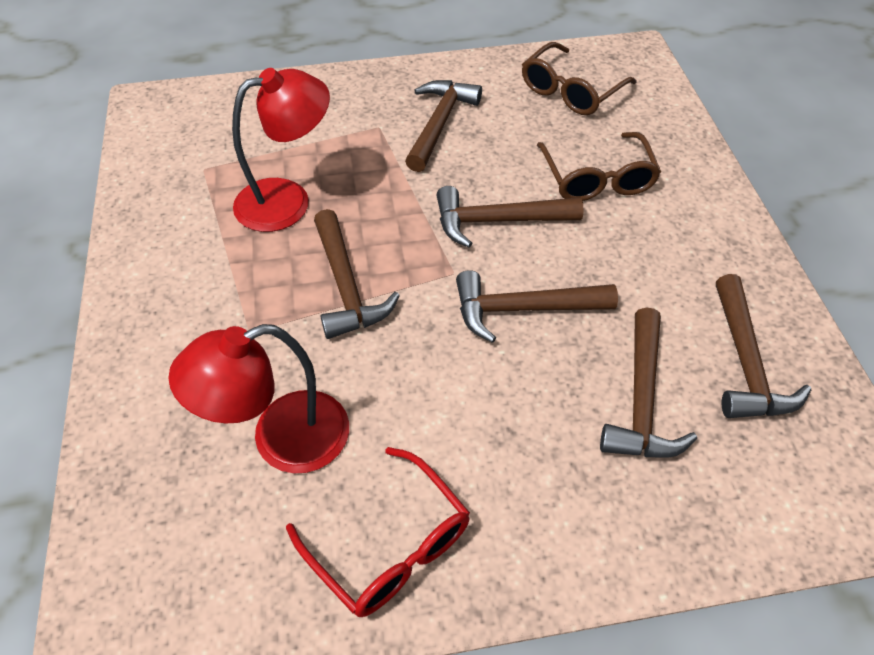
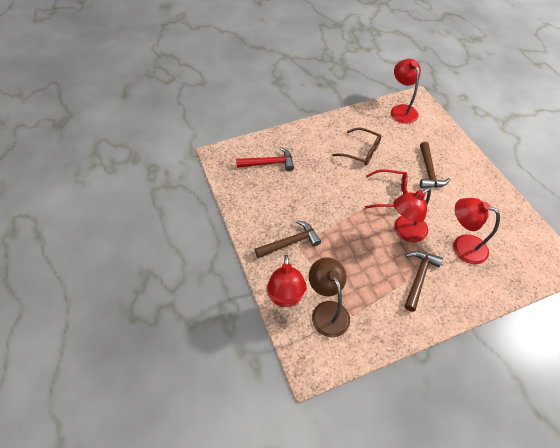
brown glasses: 2 -> 1
brown hammer: 6 -> 3
brown lamp: 0 -> 1
red hammer: 0 -> 1
red lamp: 2 -> 4

